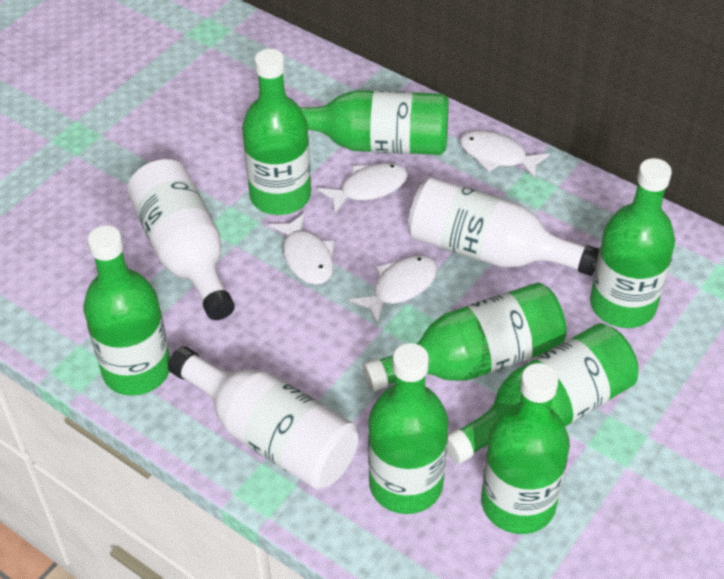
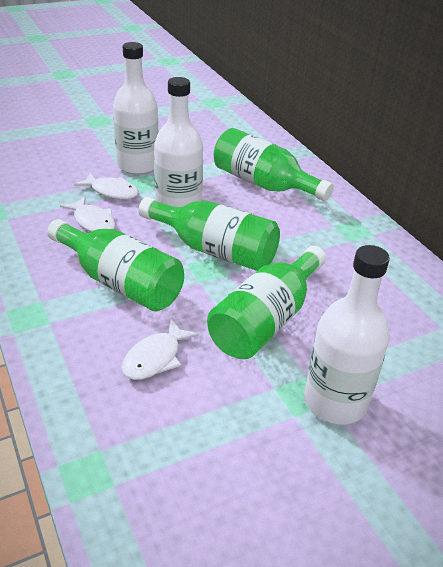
green bottle: 8 -> 4
white fish: 4 -> 3

